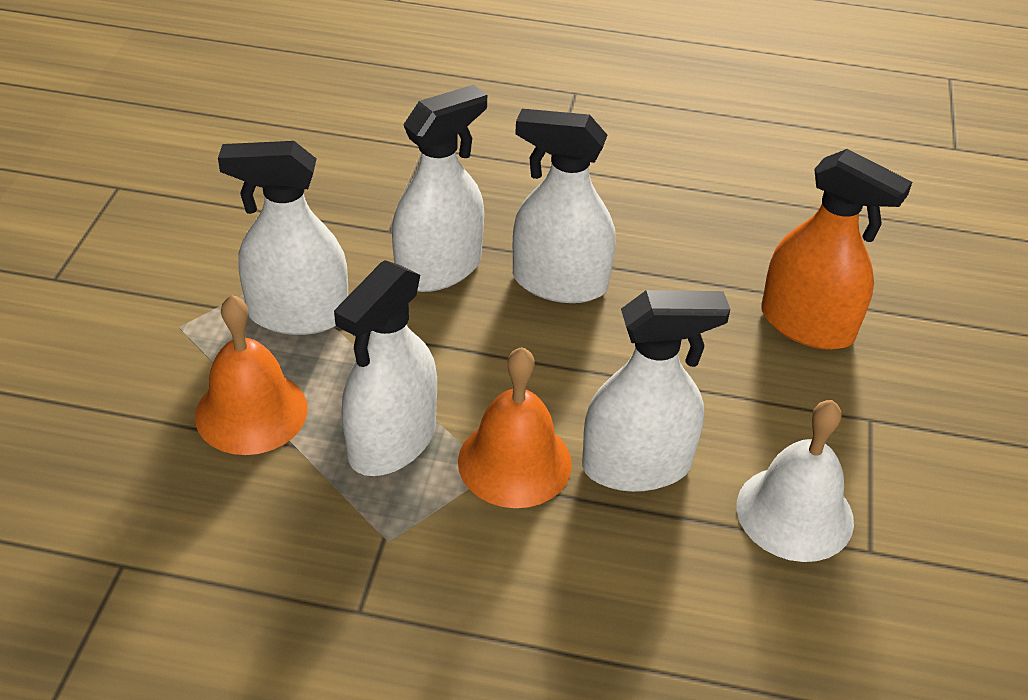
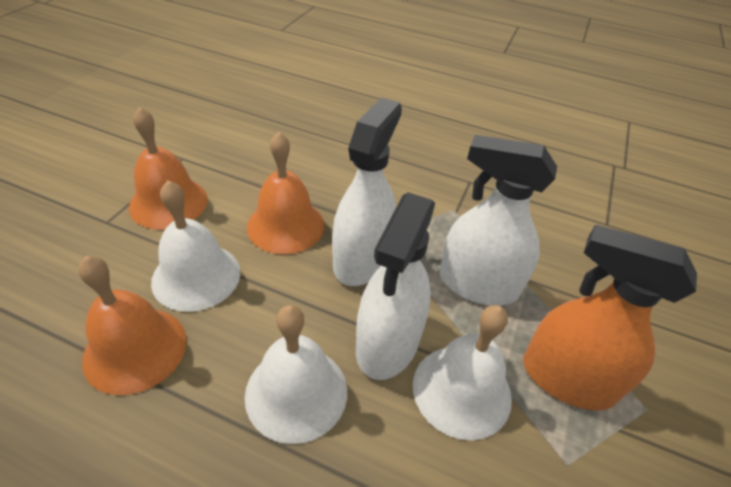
orange bell: 2 -> 3
white bell: 1 -> 3
white spray bottle: 5 -> 3

